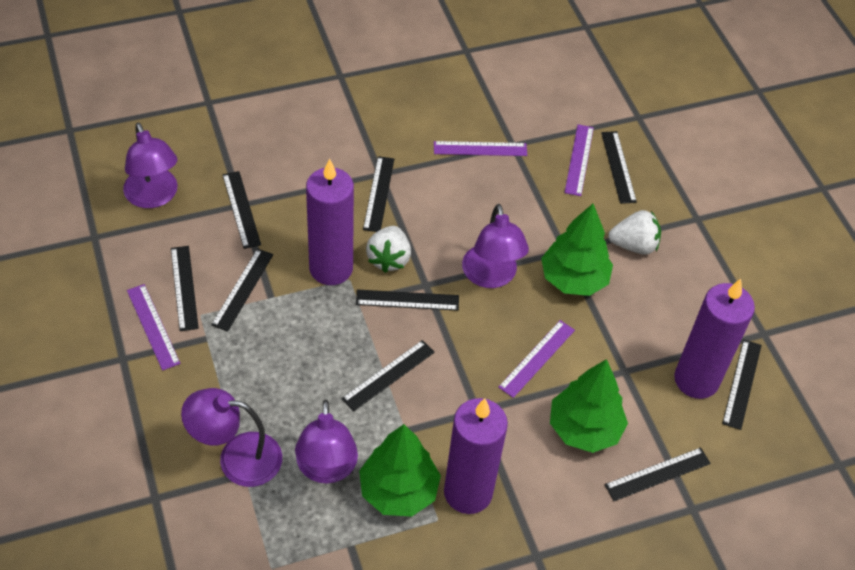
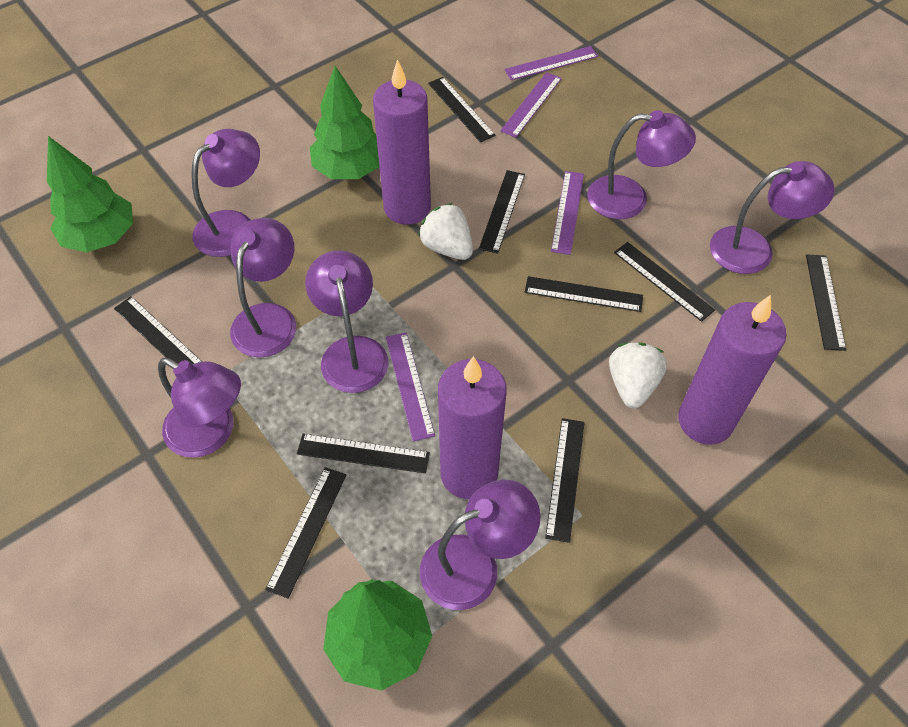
purple lamp: 4 -> 7

